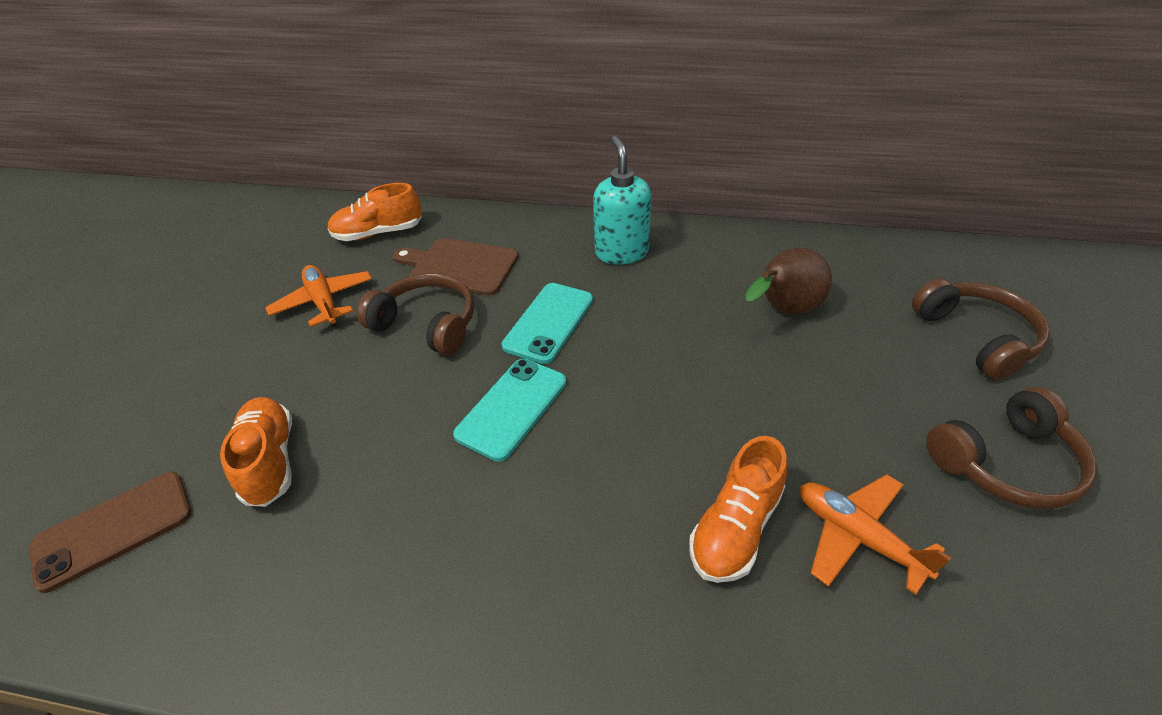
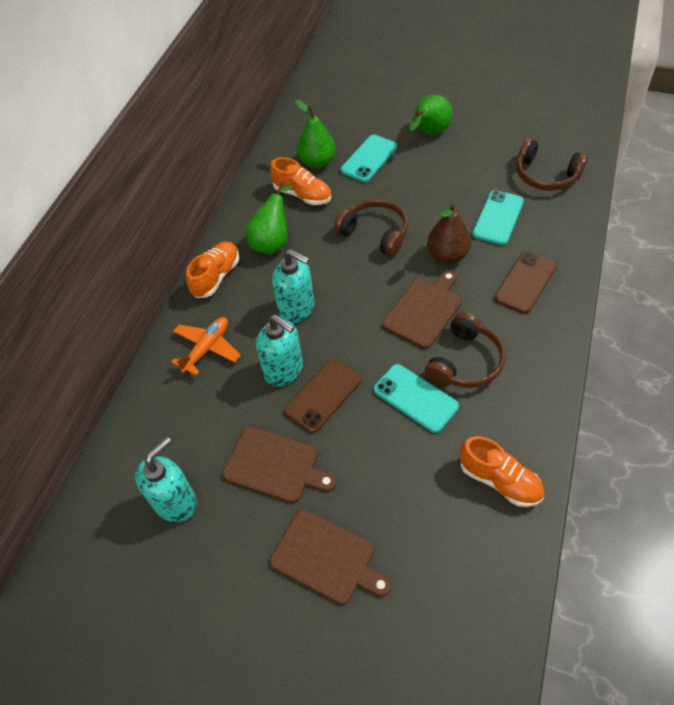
brown cutting board: 1 -> 3
brown phone: 1 -> 2
green pear: 0 -> 3
orange plane: 2 -> 1
turquoise phone: 2 -> 3
turquoise soap dispenser: 1 -> 3

